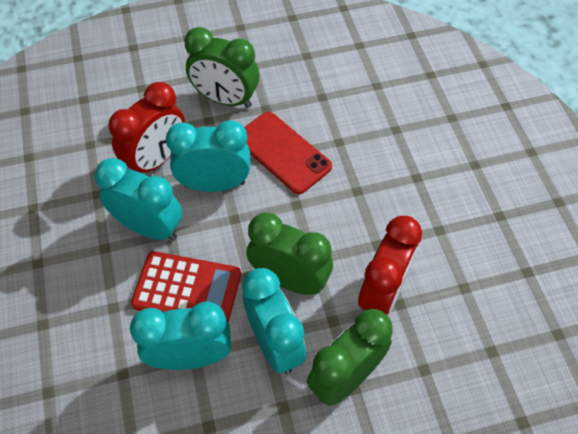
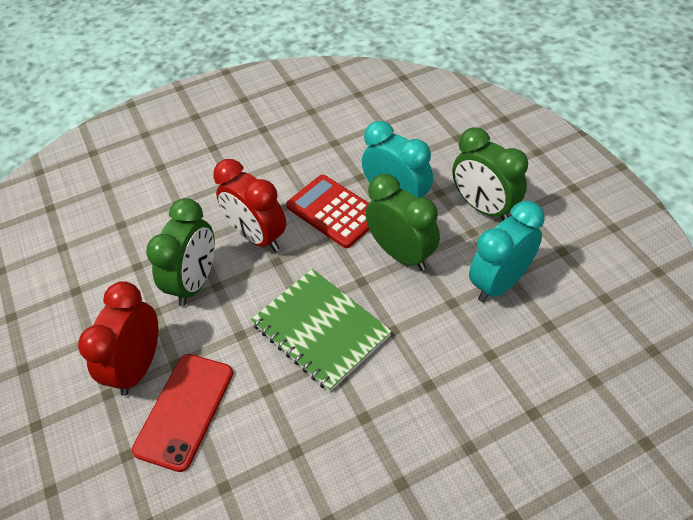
green notebook: 0 -> 1
turquoise clock: 4 -> 2

